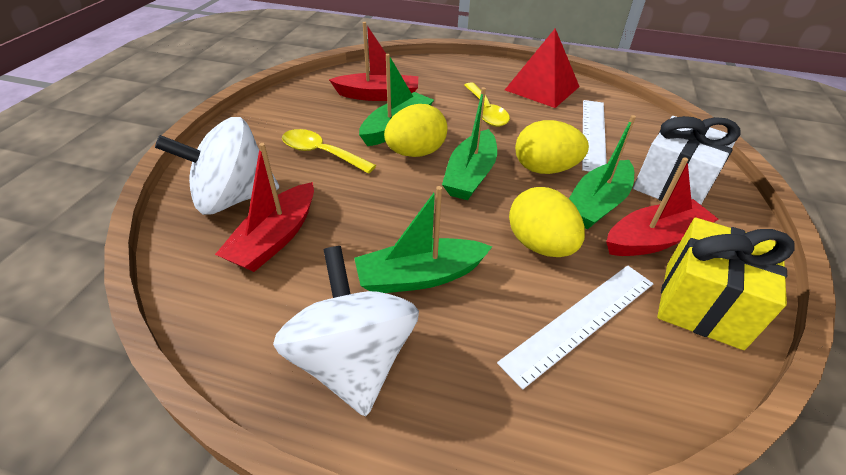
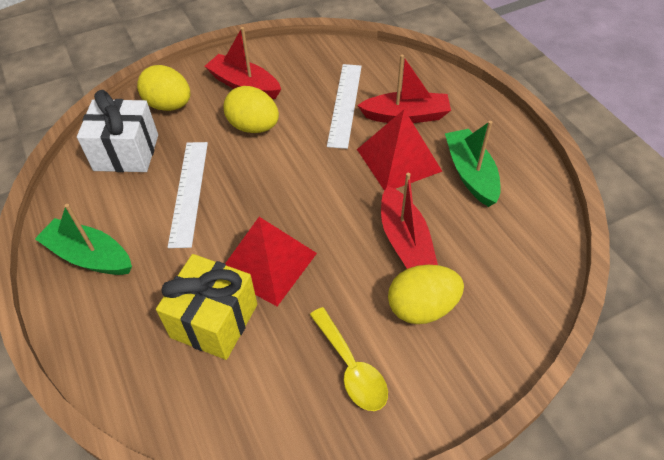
green boat: 4 -> 2
red pyramid: 1 -> 2
white spinning top: 2 -> 0
yellow spoon: 2 -> 1

